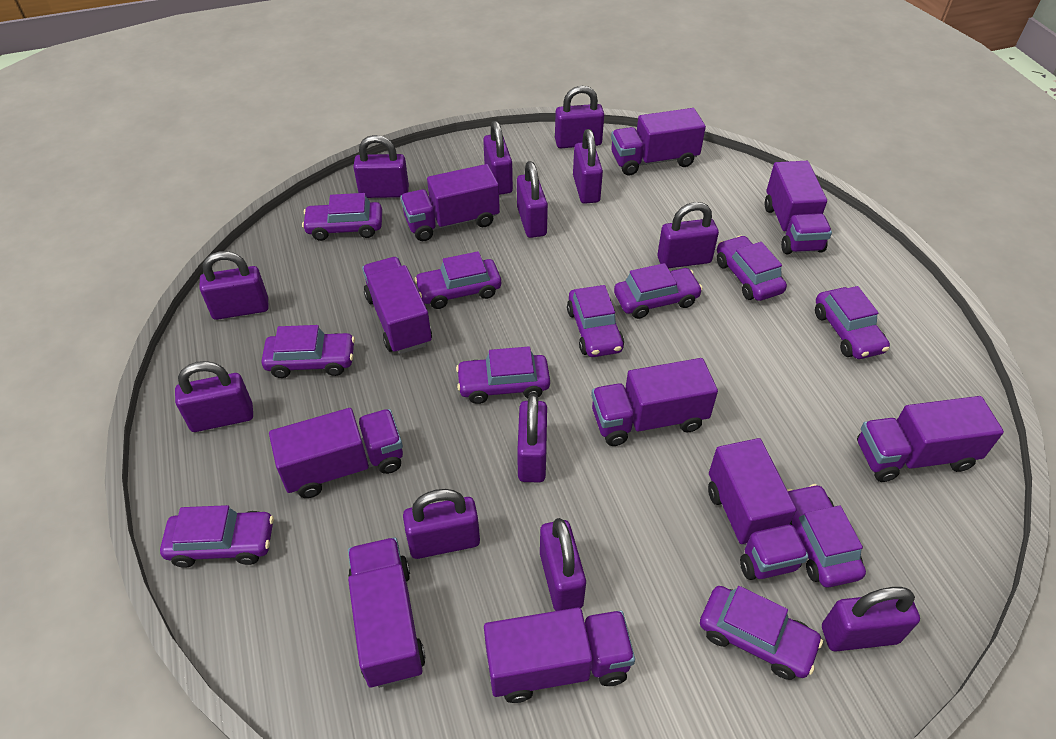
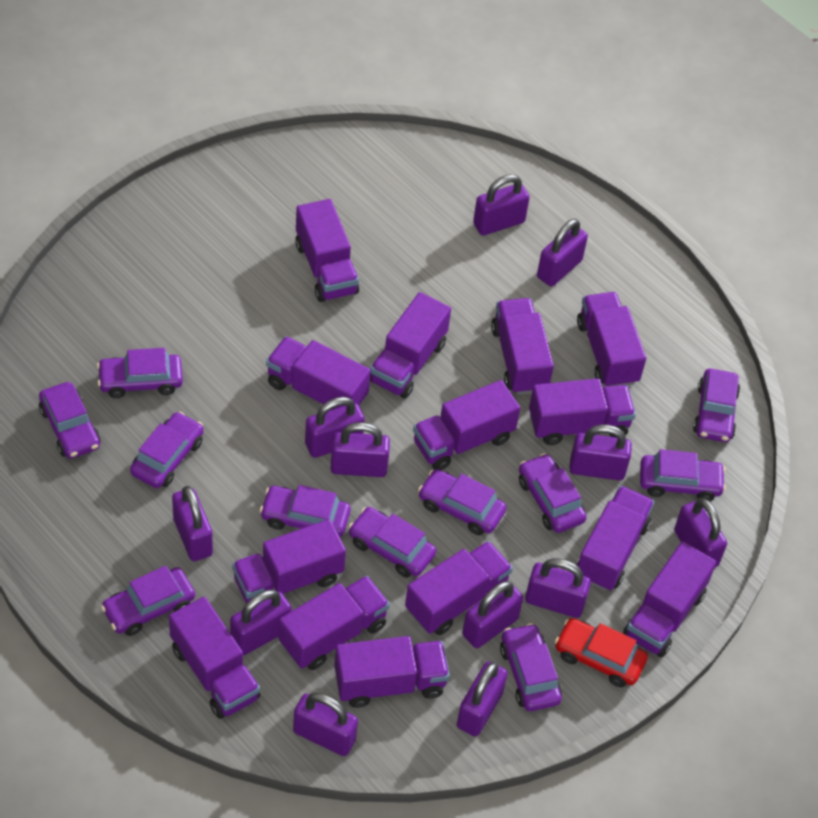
purple truck: 10 -> 14
red car: 0 -> 1

